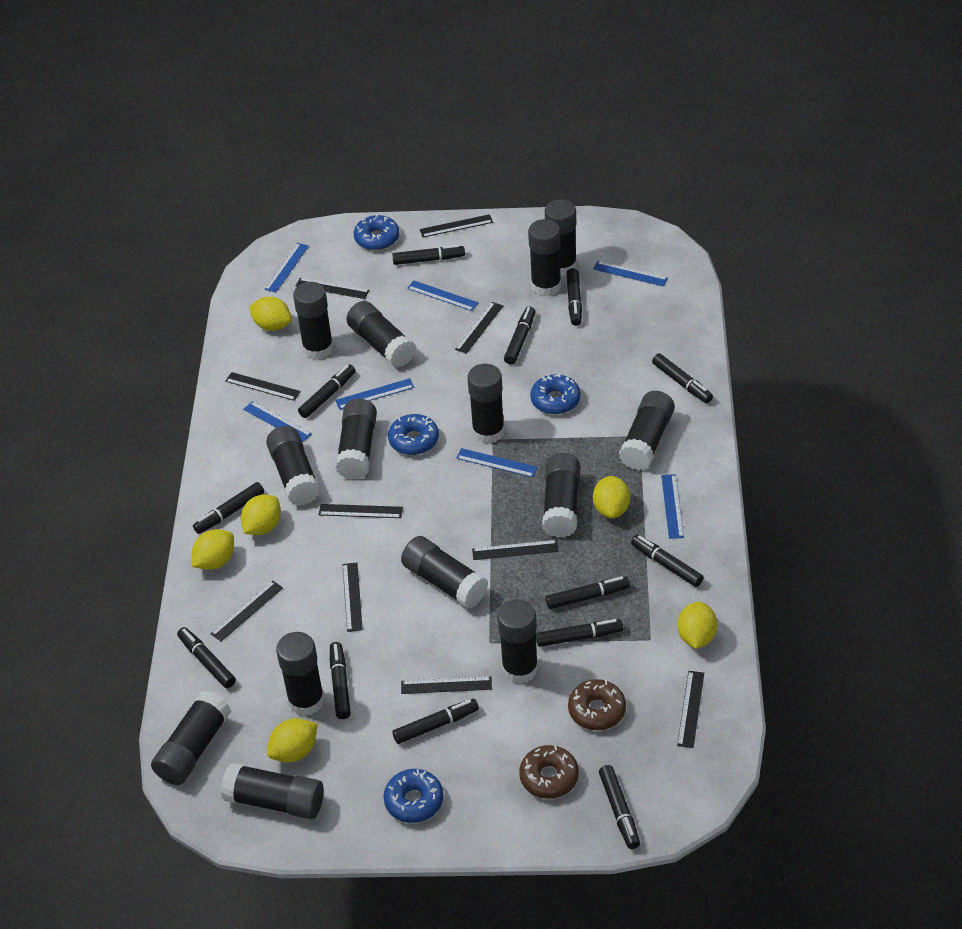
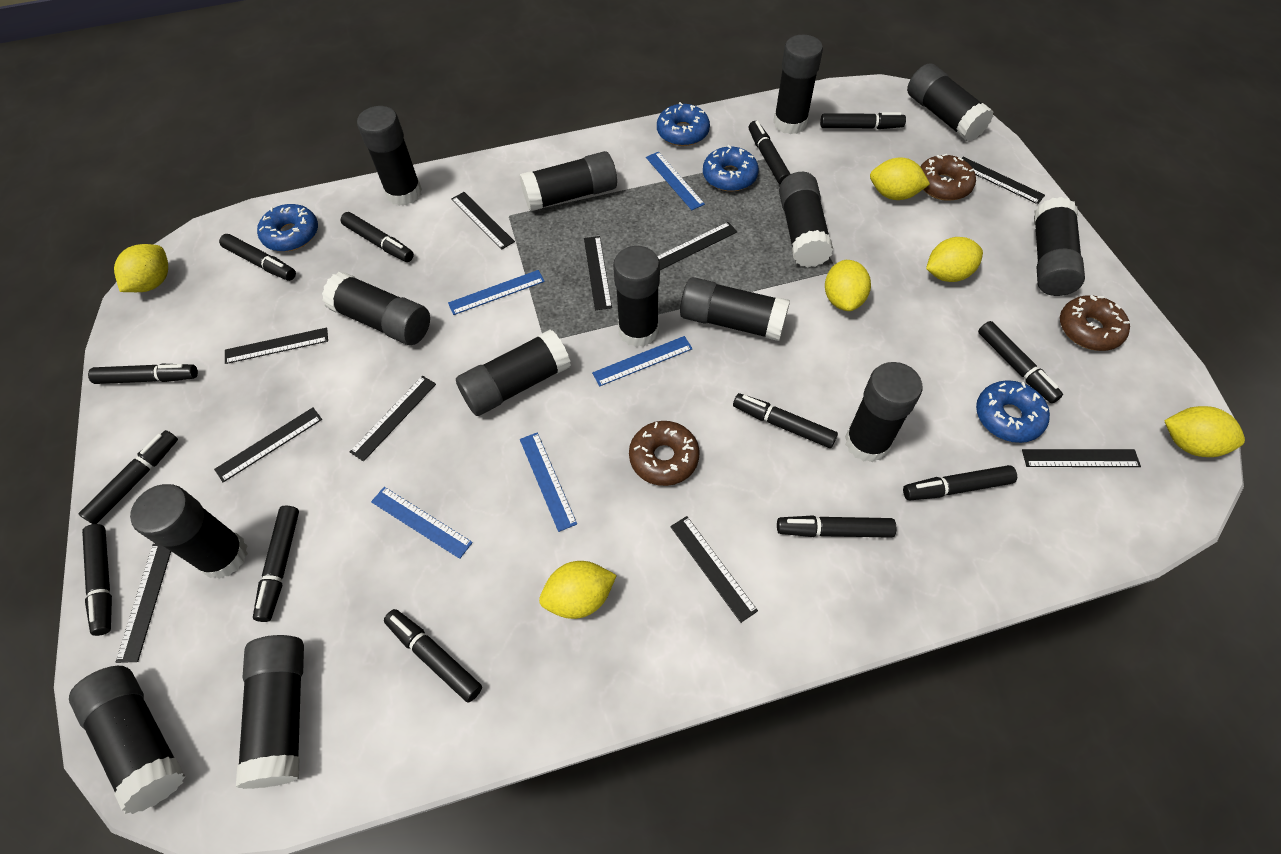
blue ruler: 7 -> 5
brown donut: 2 -> 3

